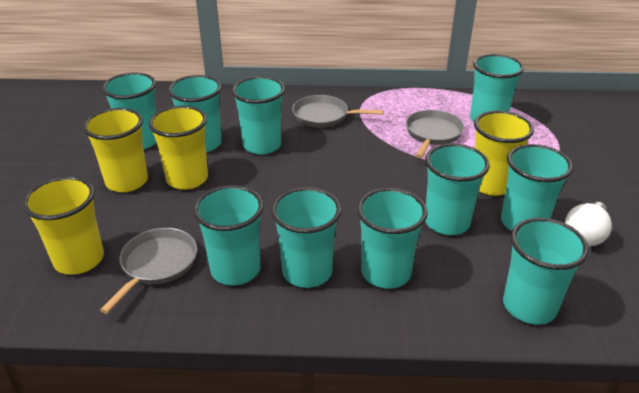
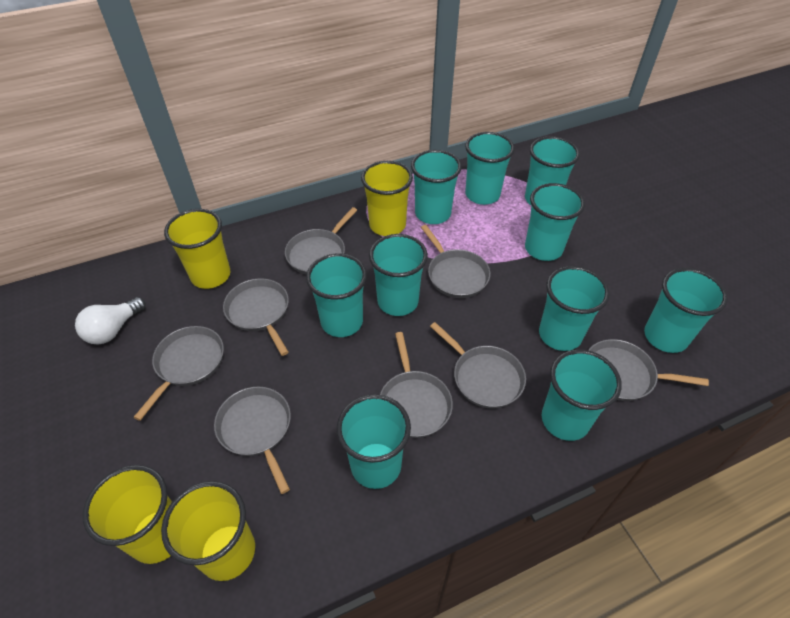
grey pan: 3 -> 8

